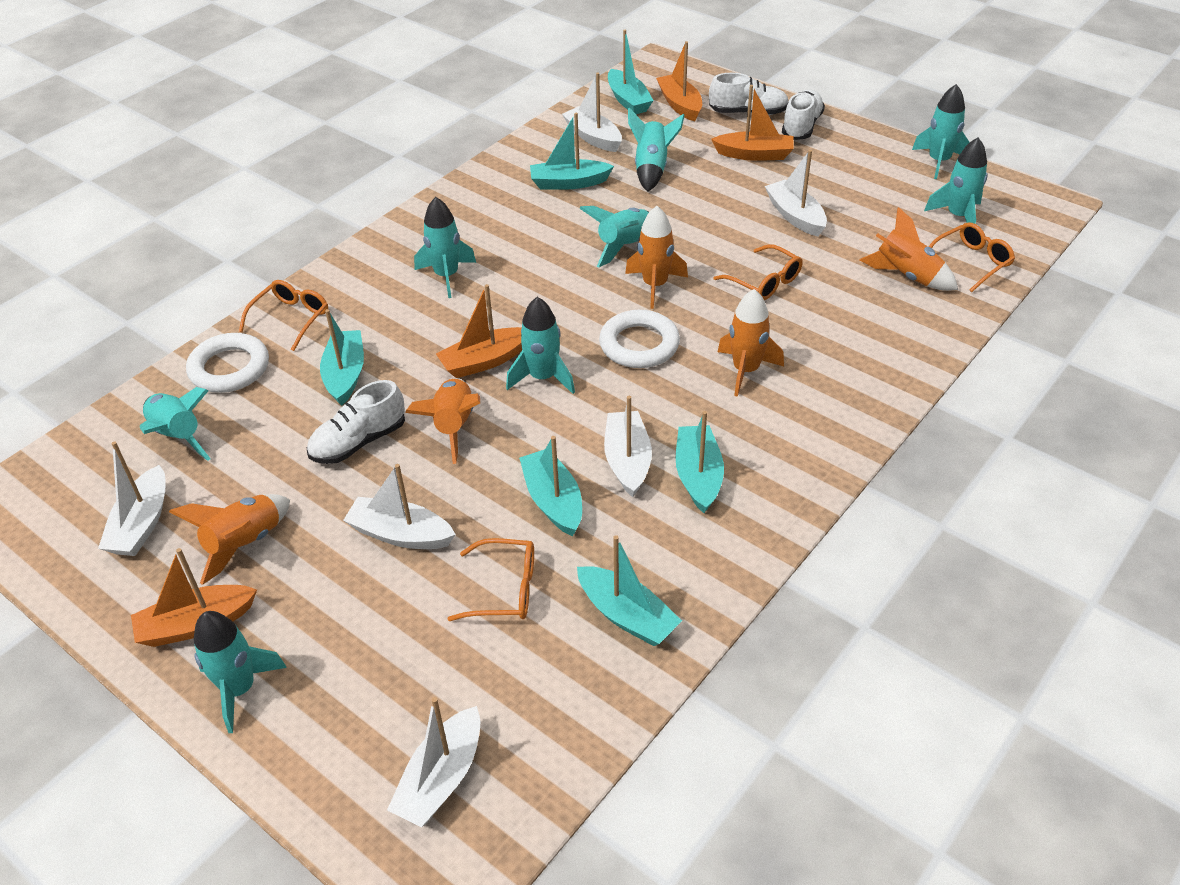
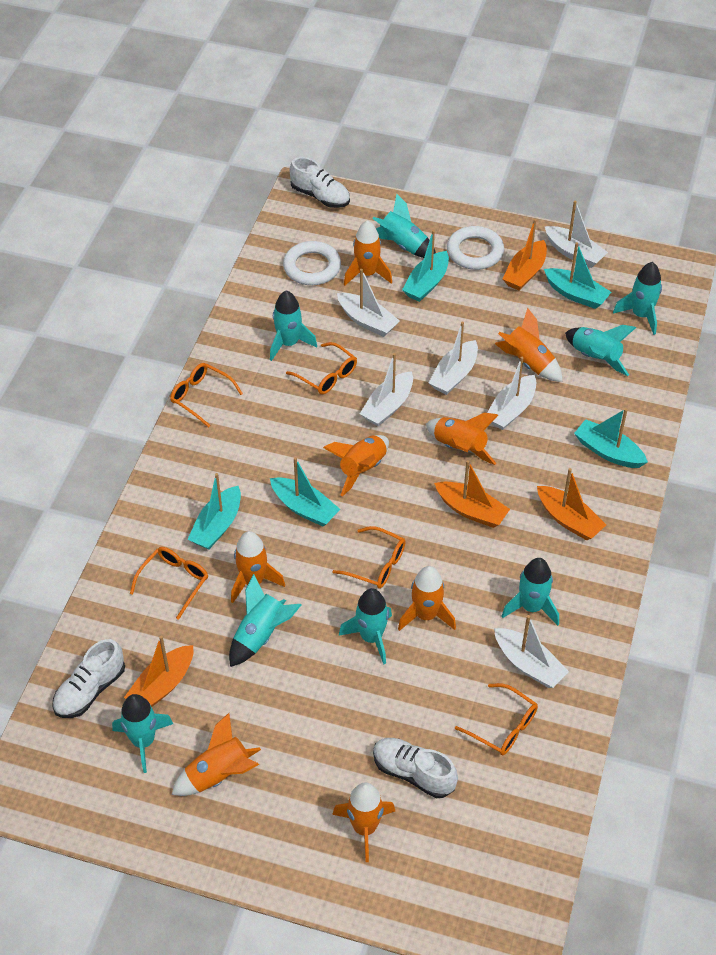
orange glasses: 4 -> 5
orange rocket: 5 -> 8
turquoise boat: 6 -> 5

